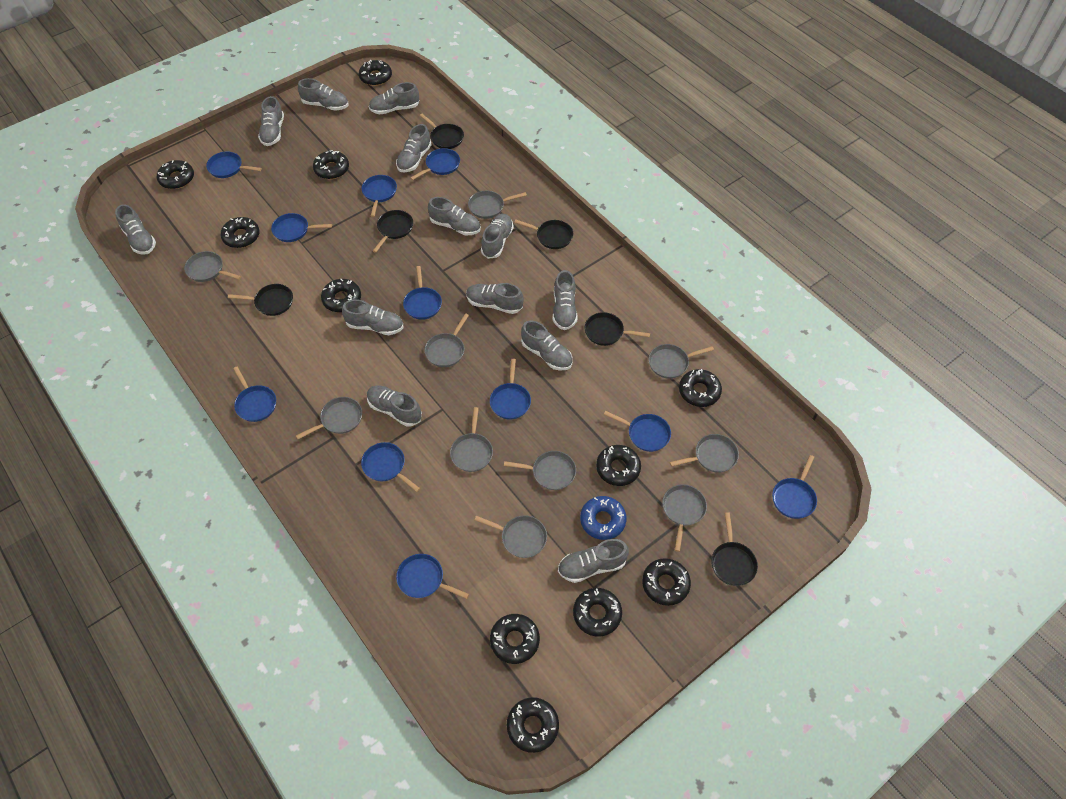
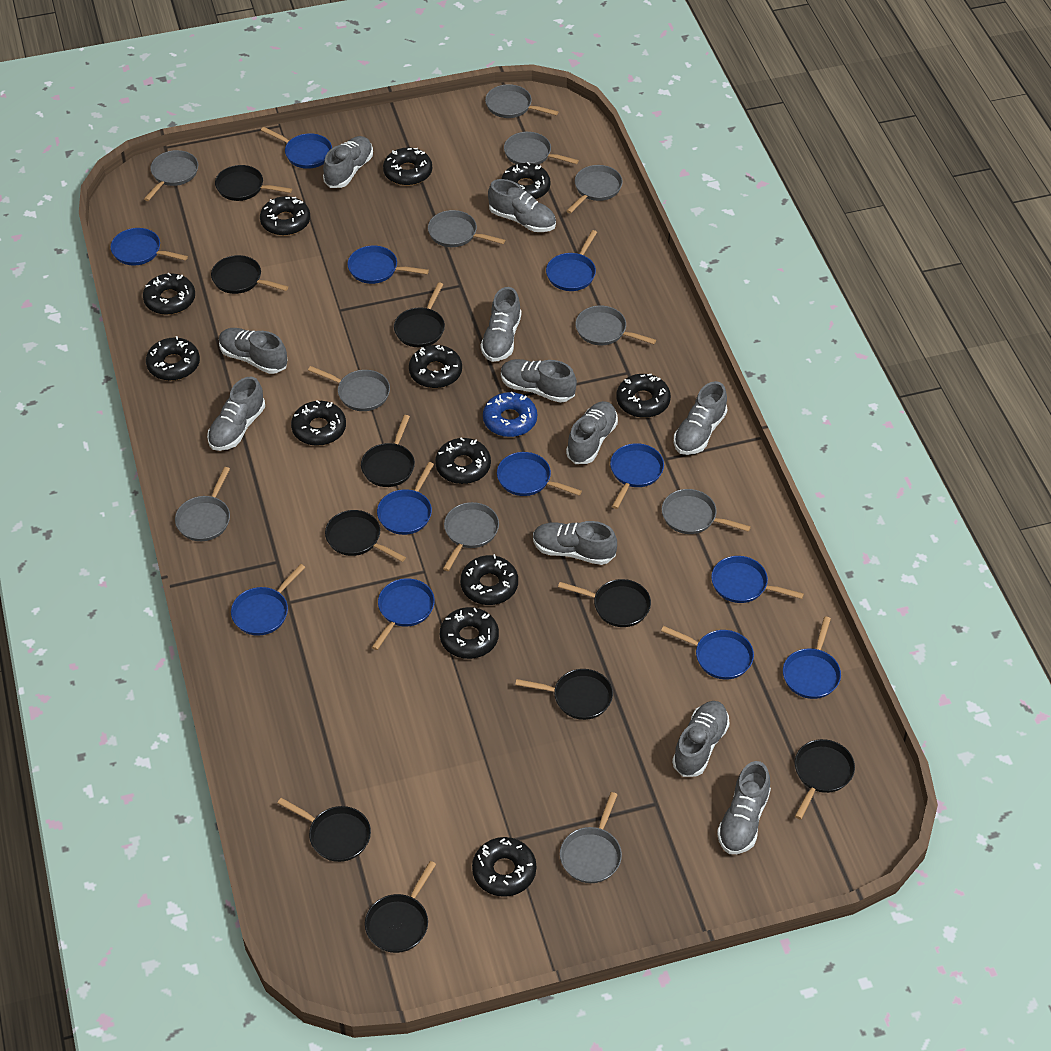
black donut: 11 -> 12
black pan: 6 -> 10
blue pan: 11 -> 12
grey pan: 10 -> 11
grey shoe: 13 -> 11

